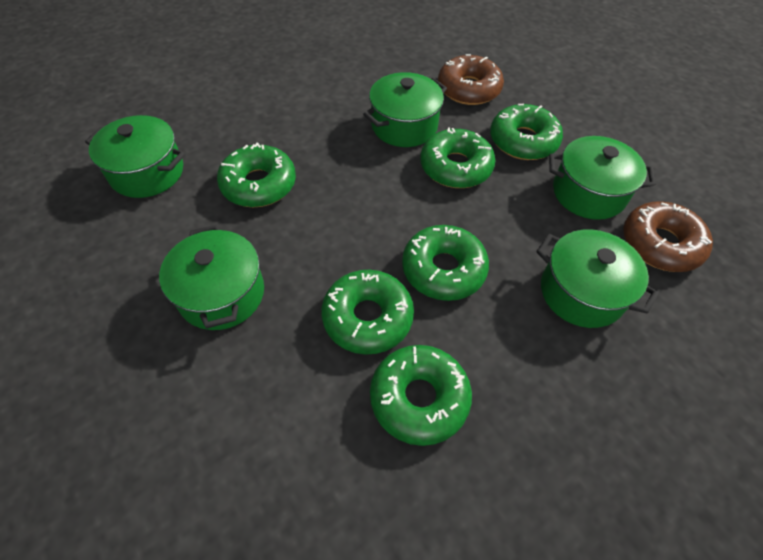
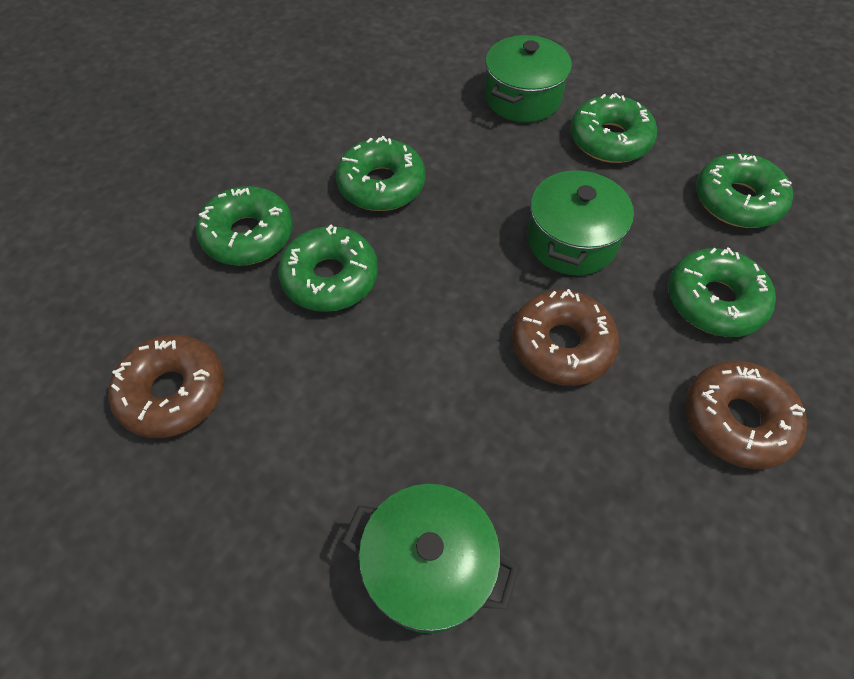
brown donut: 2 -> 3
green pot: 5 -> 3

